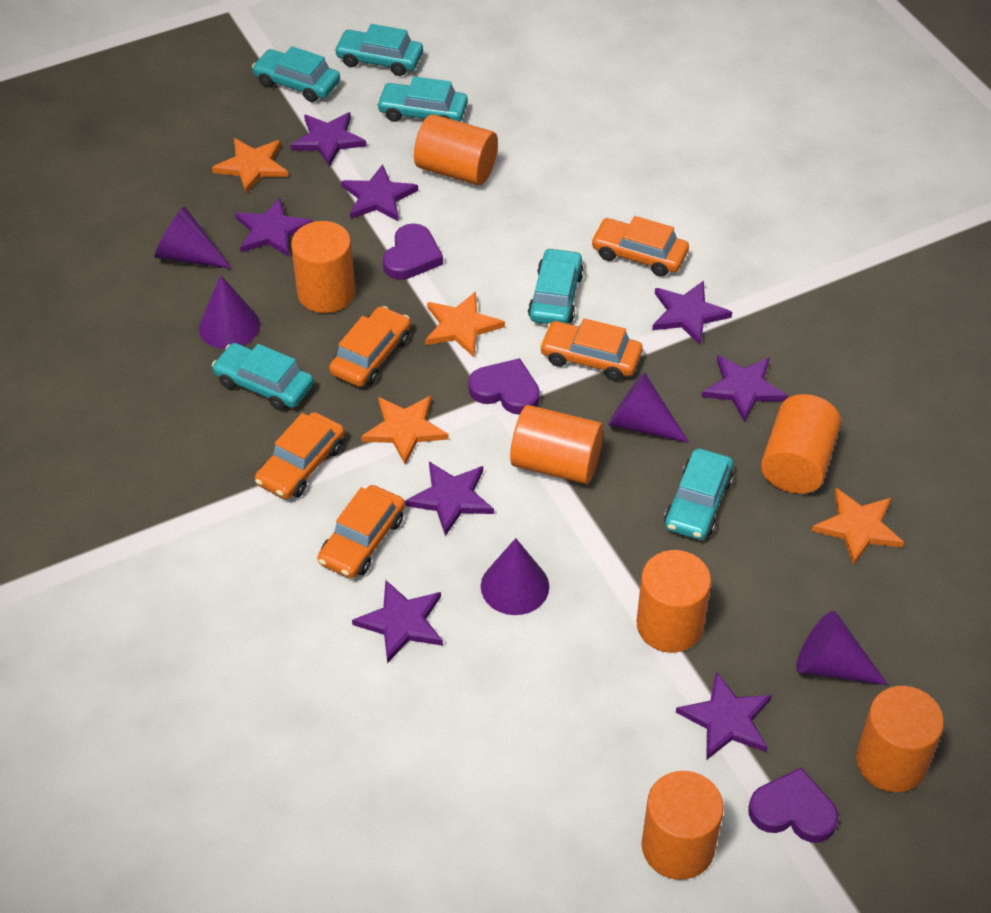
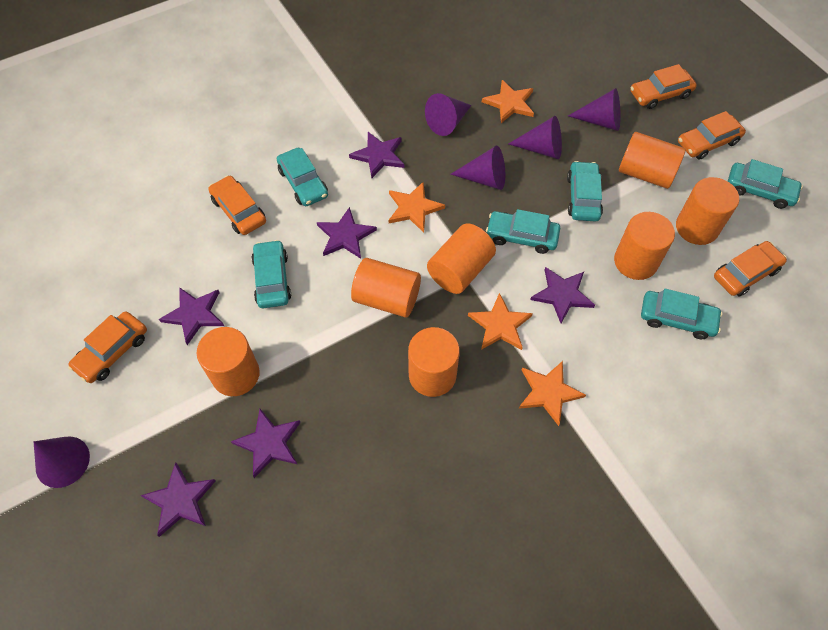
purple heart: 3 -> 0
purple star: 8 -> 6

